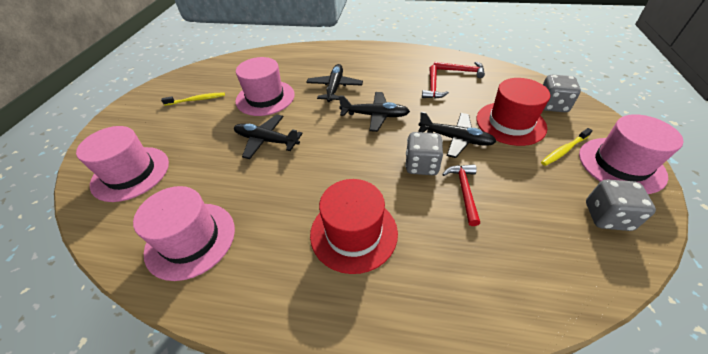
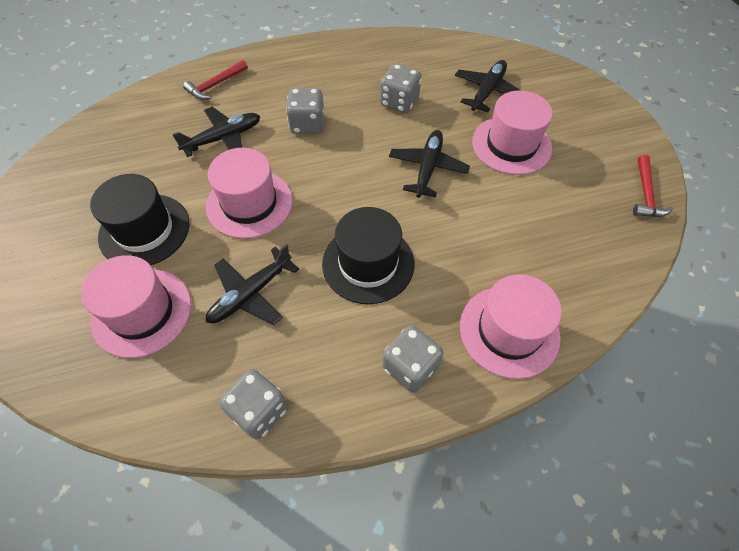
black hat: 0 -> 2
grey dice: 3 -> 4
red hammer: 3 -> 2
red hat: 2 -> 0
yellow toothbrush: 2 -> 0

